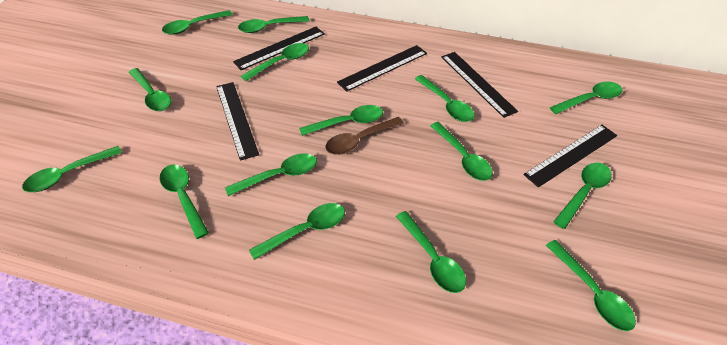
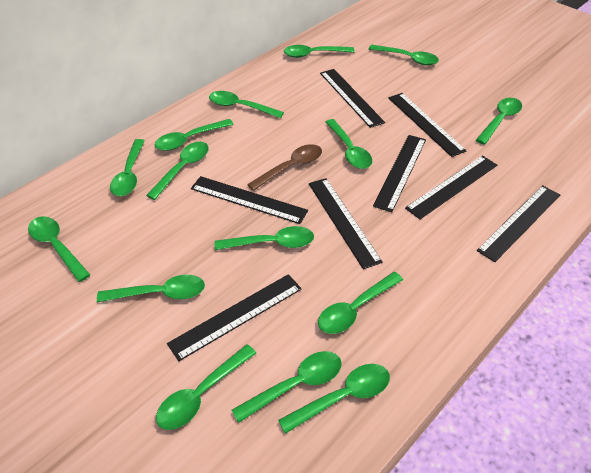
black ruler: 5 -> 8

